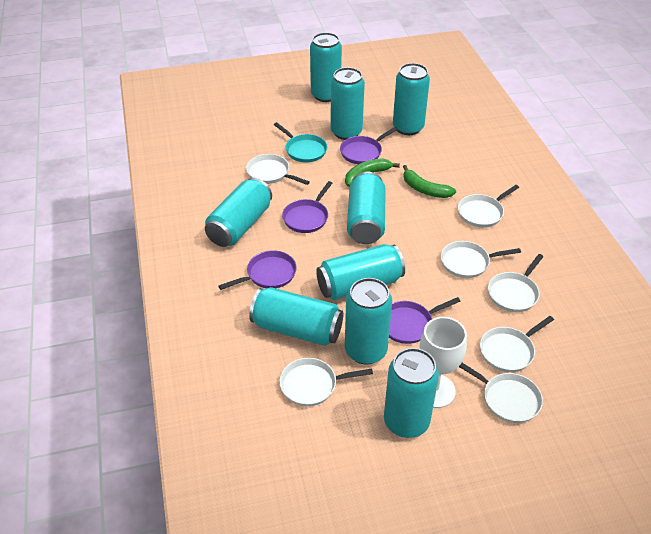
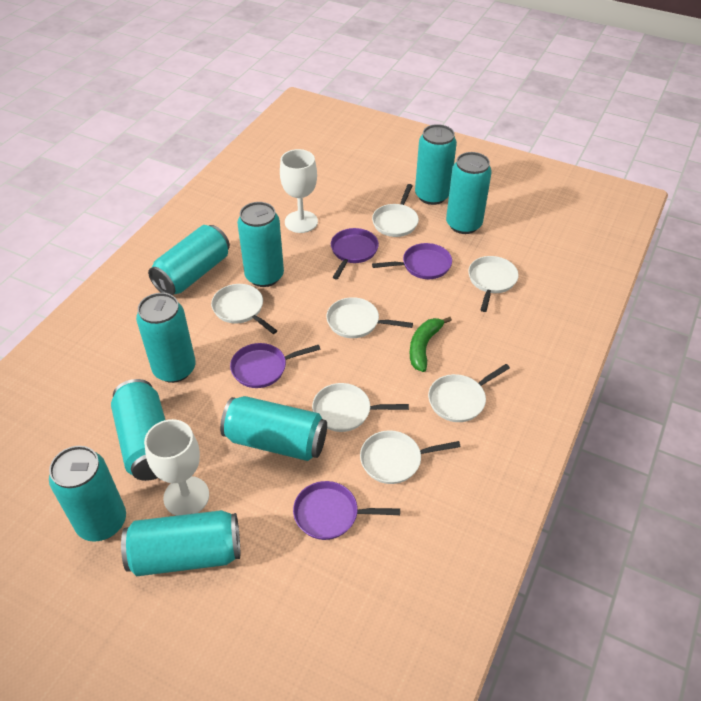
green banana: 2 -> 1
turquoise pan: 1 -> 0
white goblet: 1 -> 2

